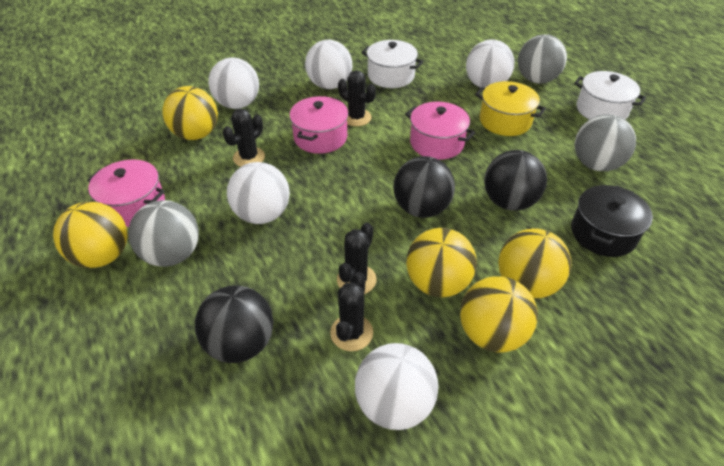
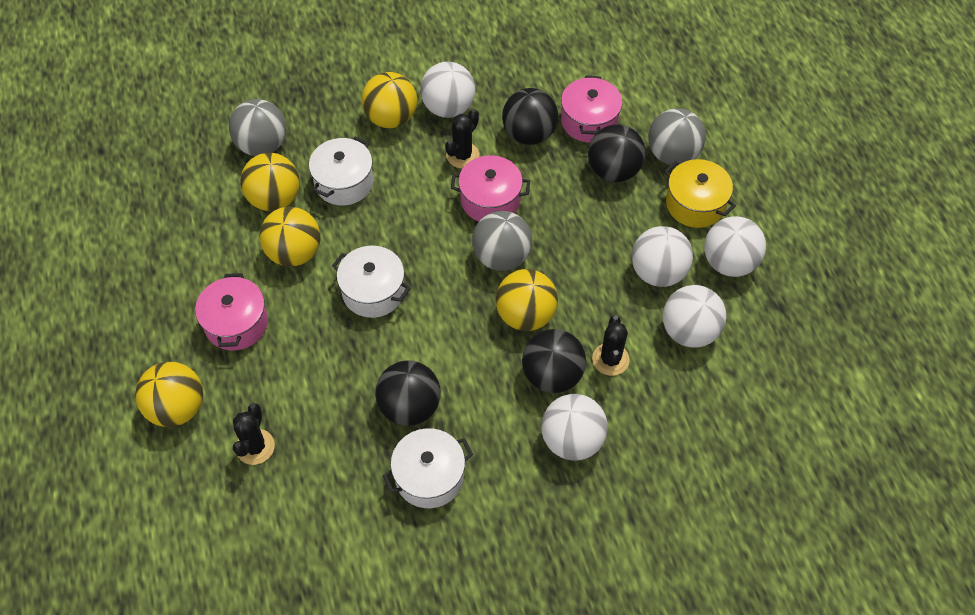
black ball: 3 -> 4
black cactus: 4 -> 3
black pot: 1 -> 0
white pot: 2 -> 3

